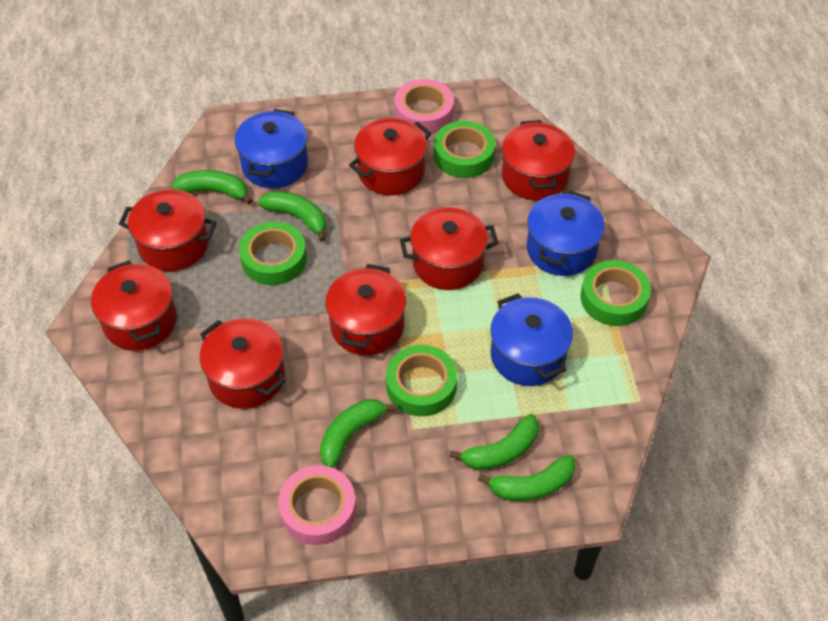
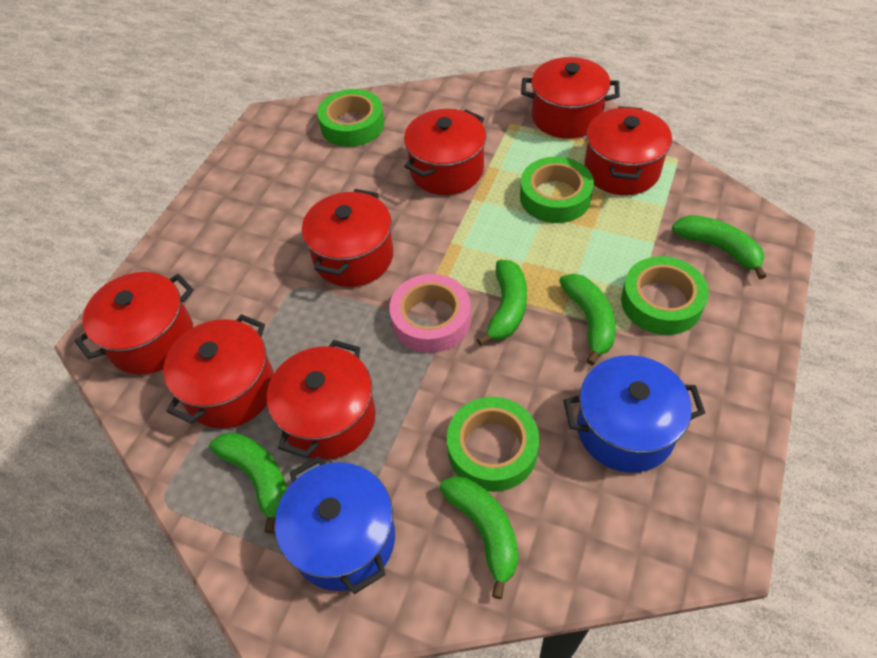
blue pot: 3 -> 2
pink tape: 2 -> 1

